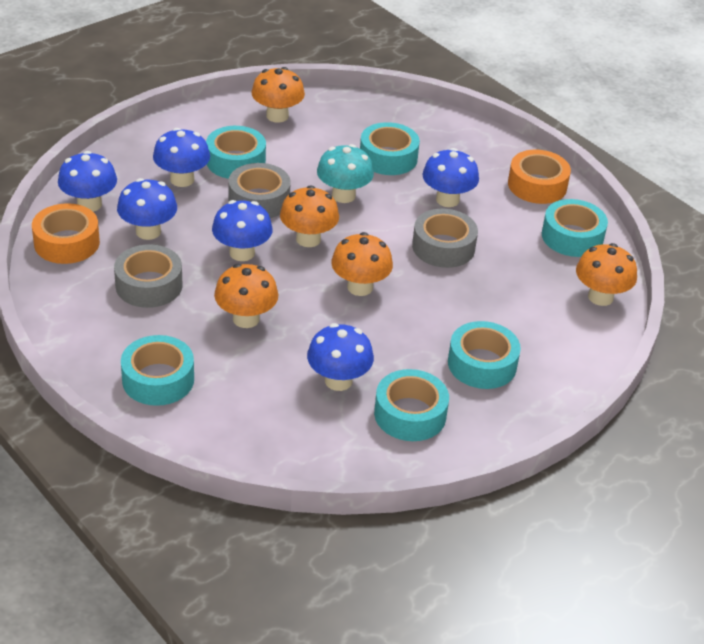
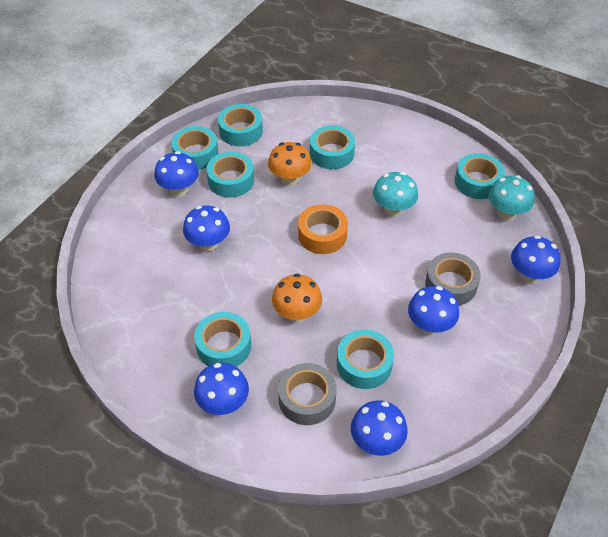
grey tape: 3 -> 2
orange mushroom: 5 -> 2
orange tape: 2 -> 1
turquoise mushroom: 1 -> 2
turquoise tape: 6 -> 7

